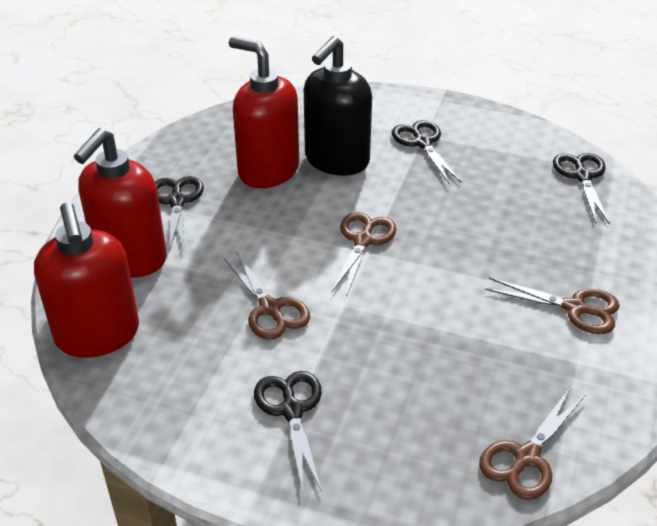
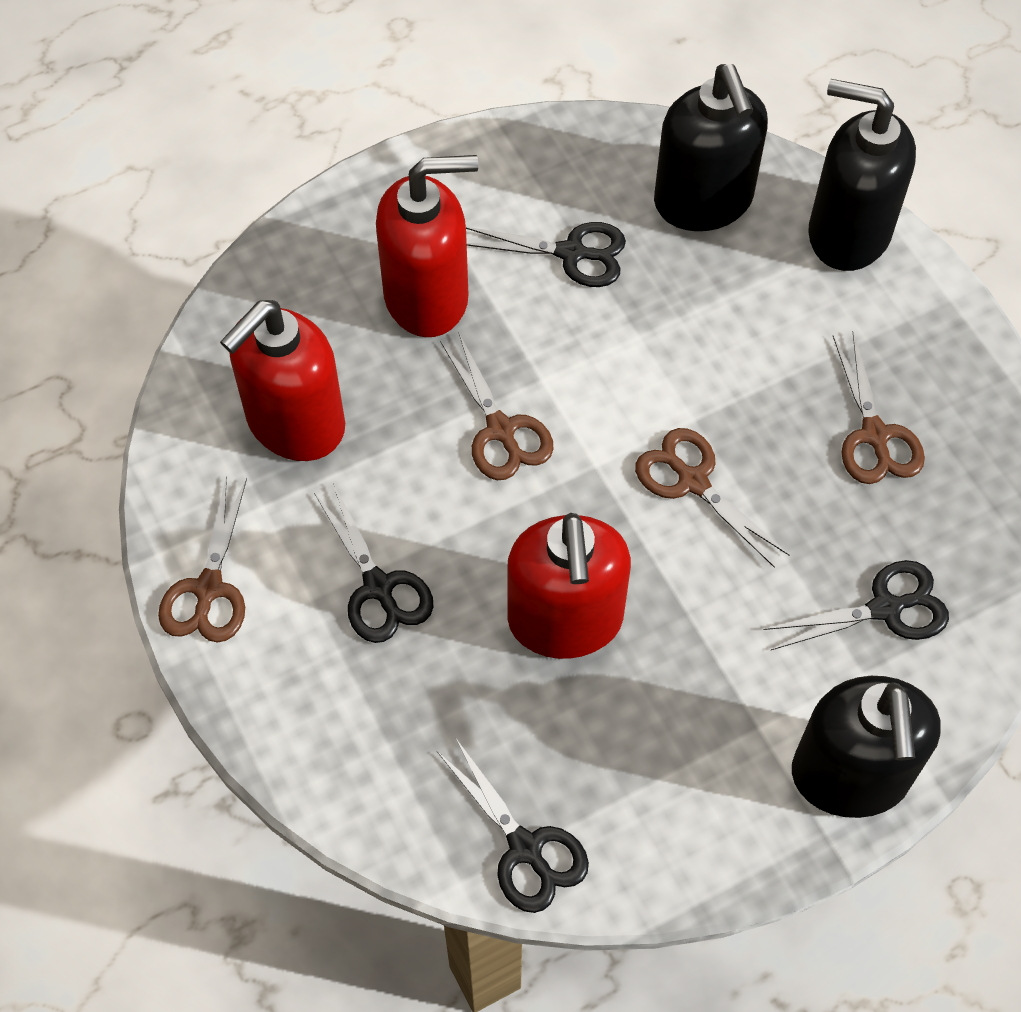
black soap dispenser: 1 -> 3

